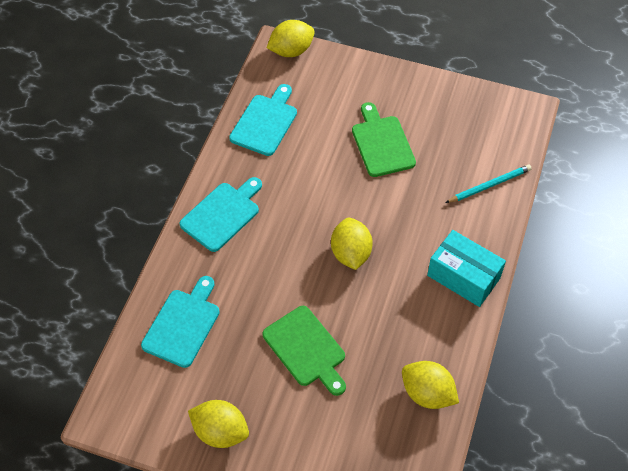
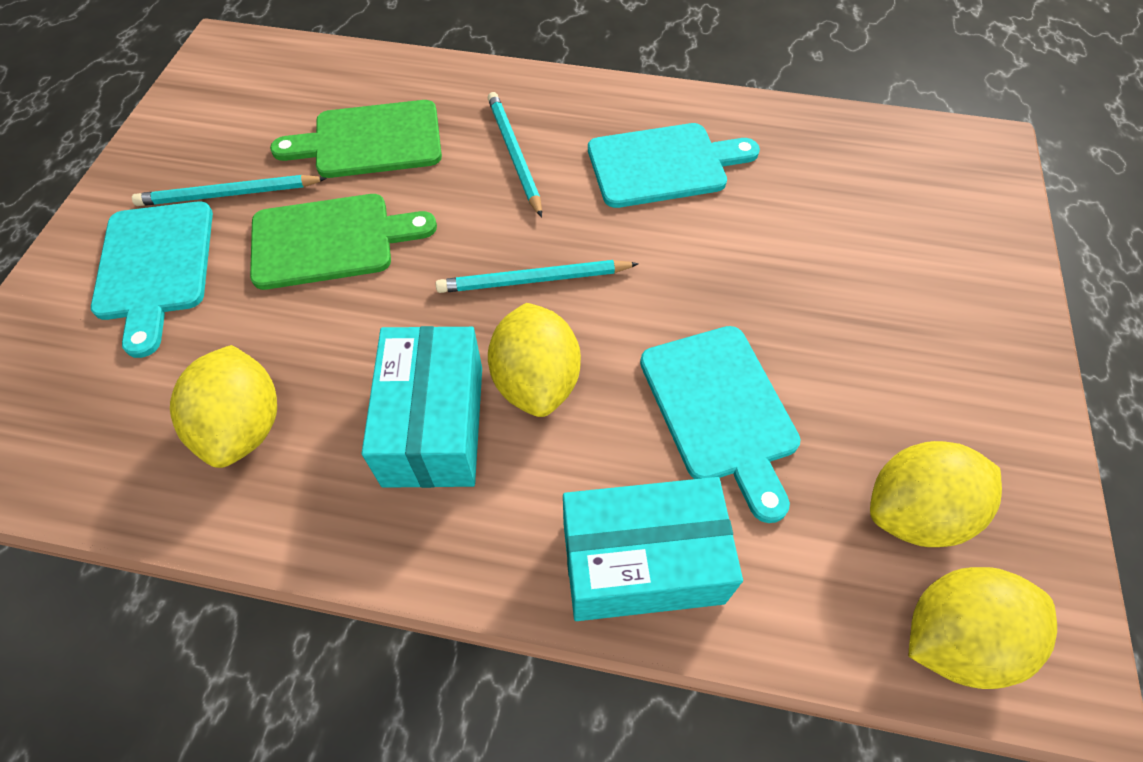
turquoise box: 1 -> 2
turquoise pencil: 1 -> 3

